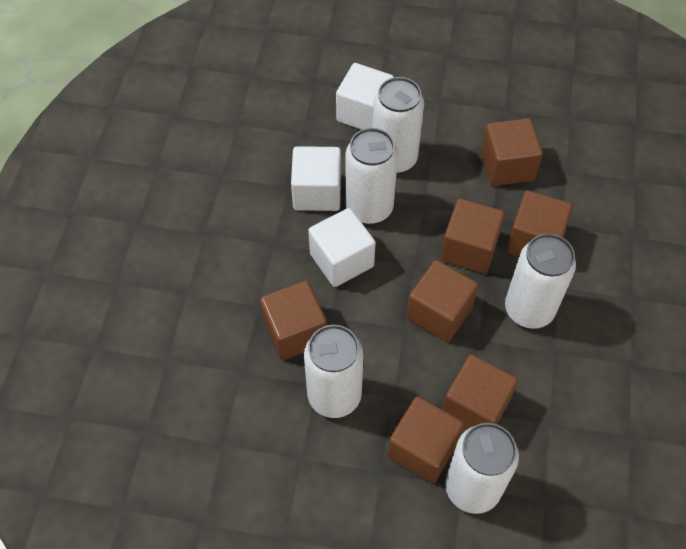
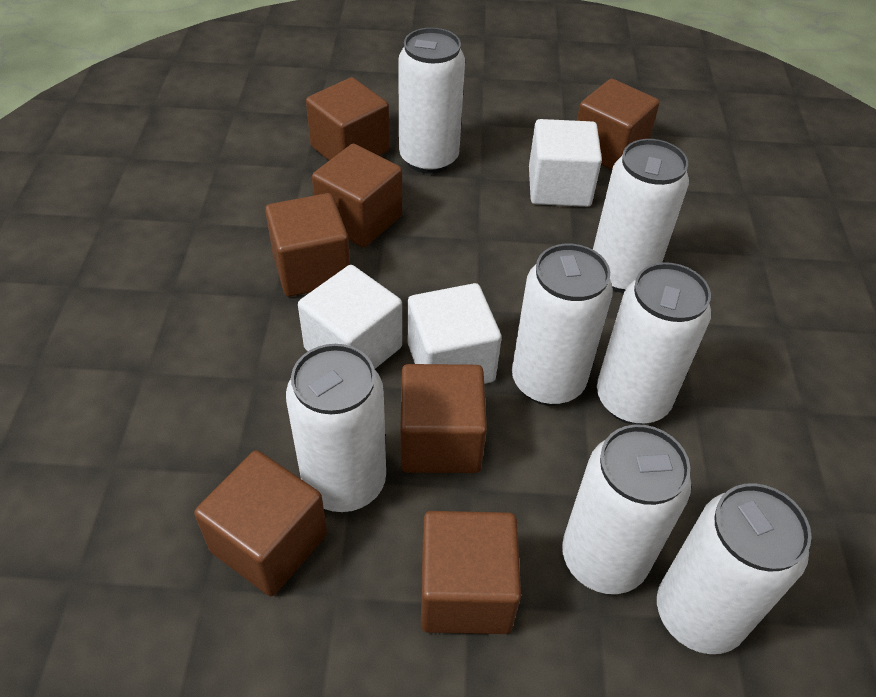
white can: 5 -> 7

